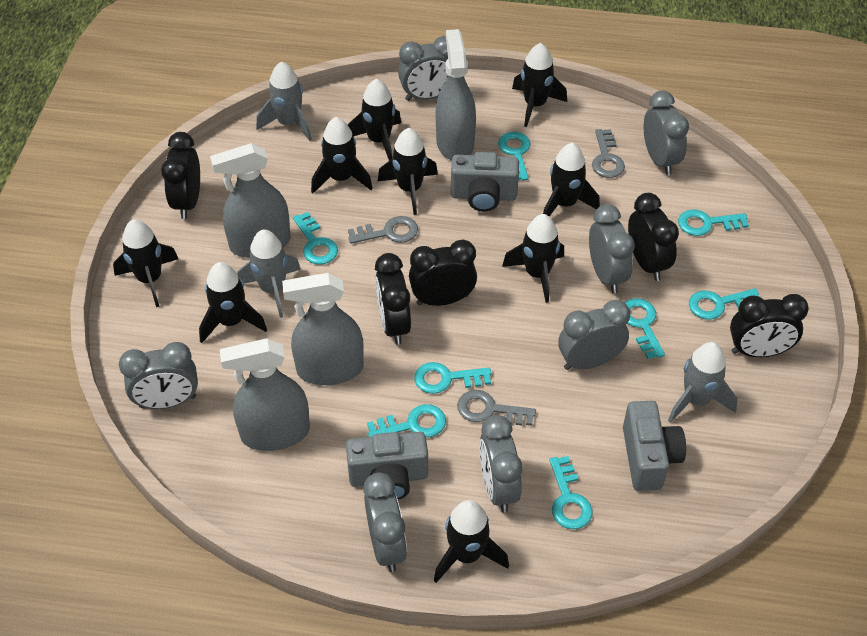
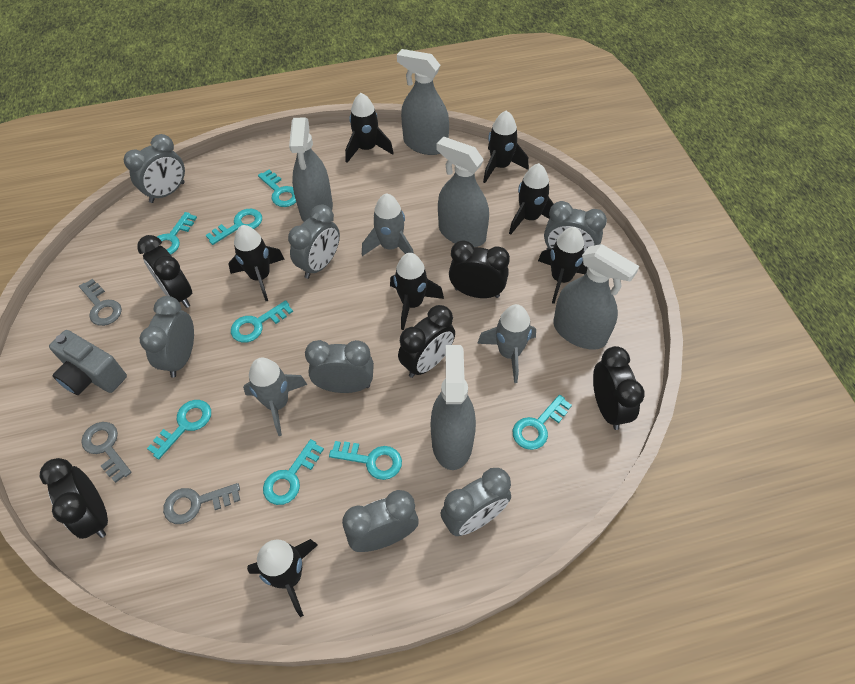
black rocket: 9 -> 7
grey camera: 3 -> 1
grey spray bottle: 4 -> 5

